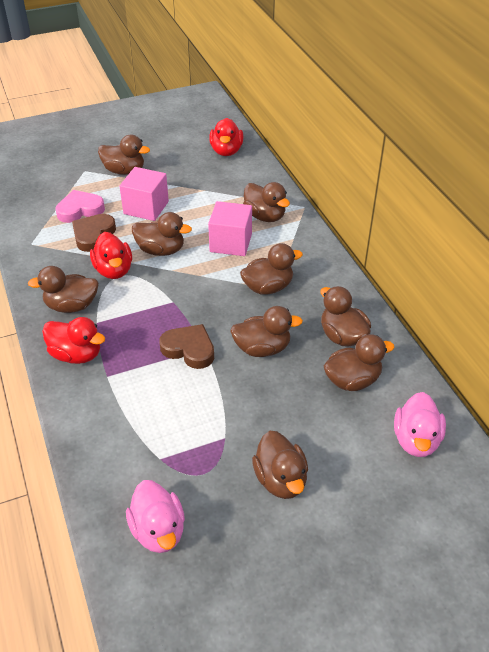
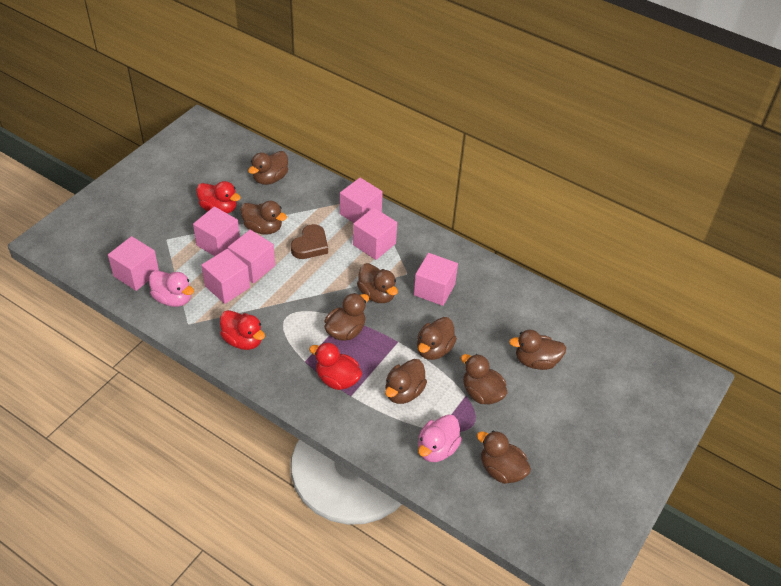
brown heart: 2 -> 1
pink cube: 2 -> 7
pink heart: 1 -> 0

